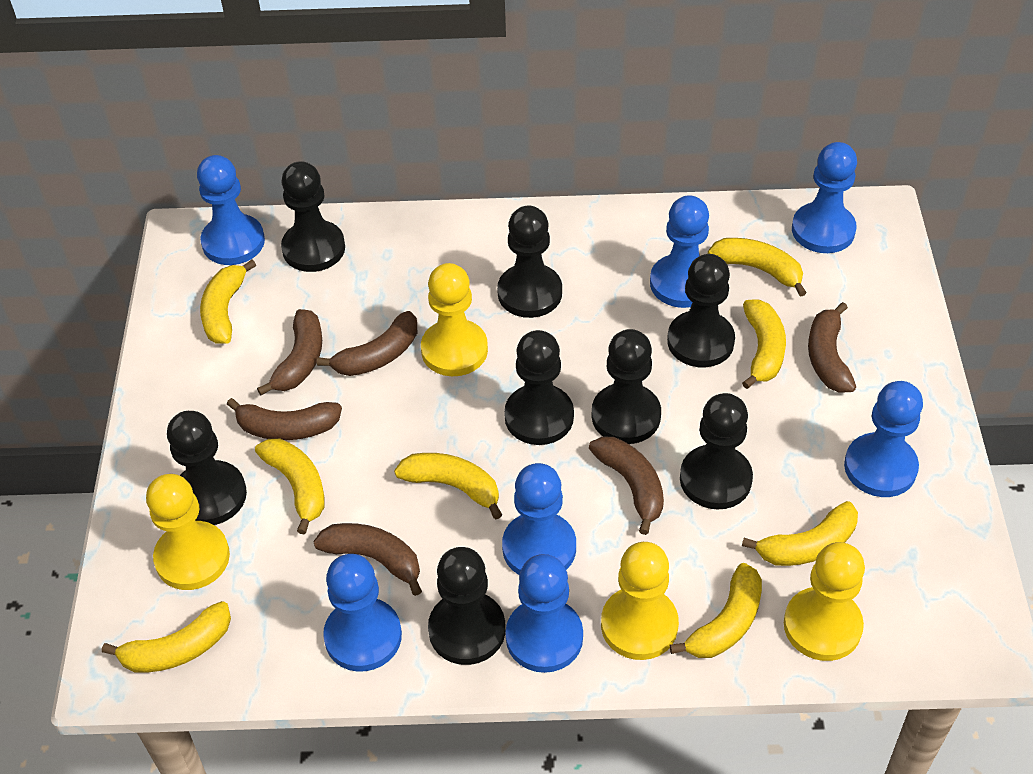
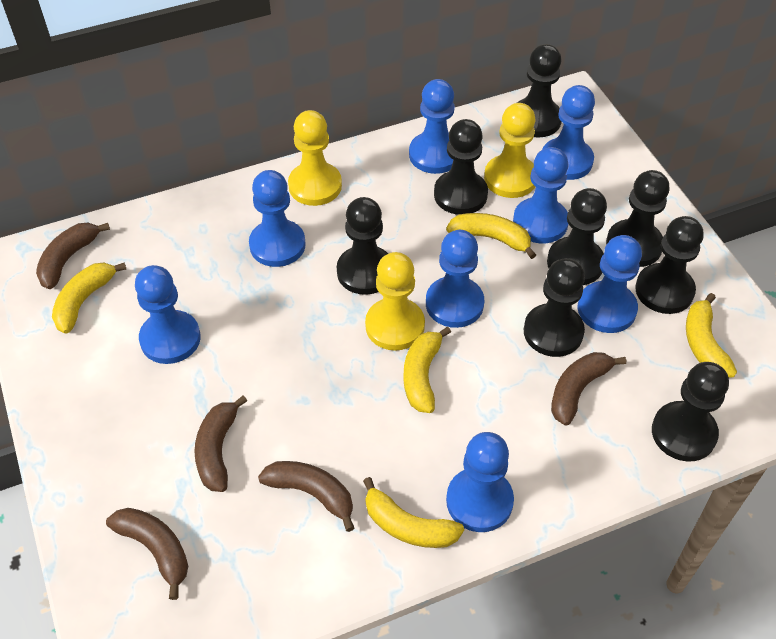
blue pawn: 7 -> 8
brown banana: 6 -> 5
yellow banana: 8 -> 5
yellow pawn: 4 -> 3

